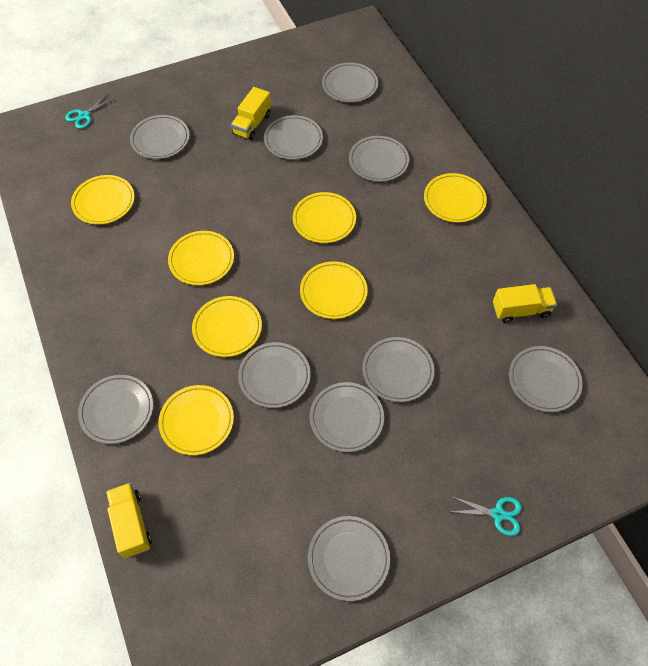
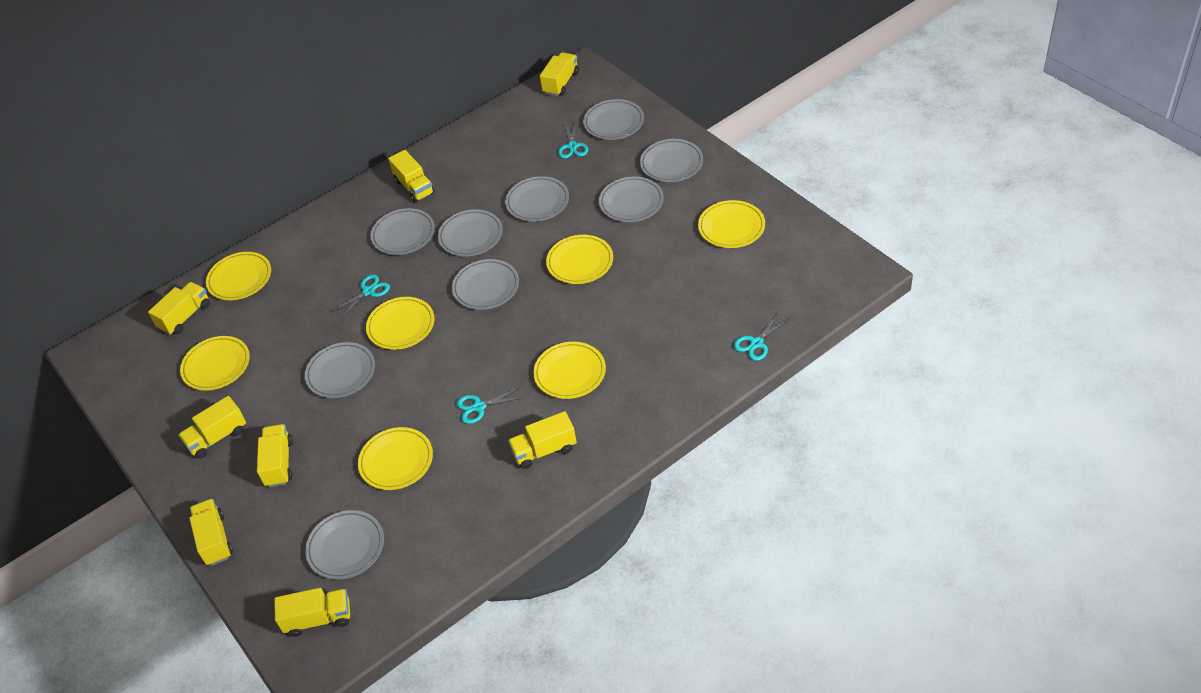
grey plate: 10 -> 9
turquoise scissors: 2 -> 4
yellow truck: 3 -> 8

